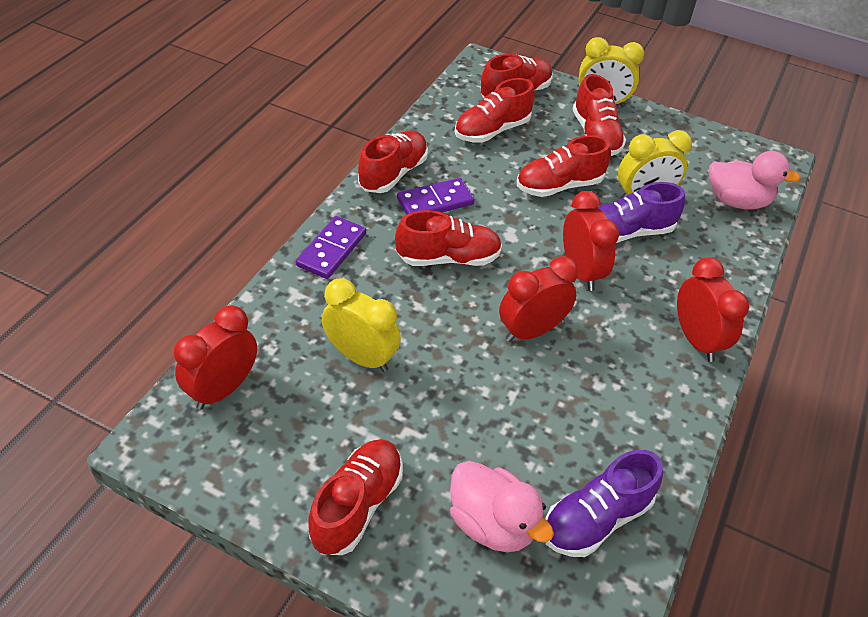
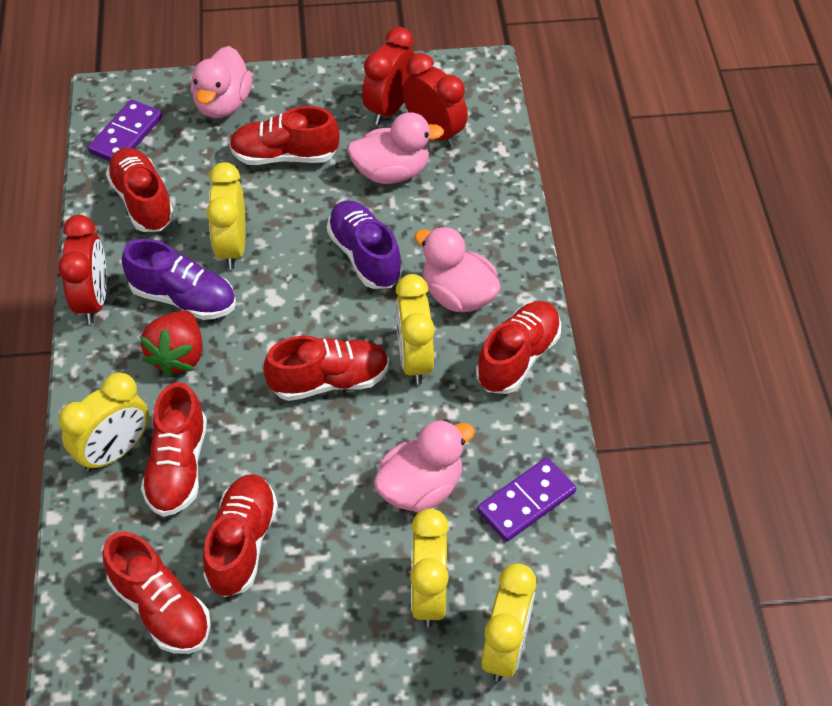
pink duck: 2 -> 4
red clock: 4 -> 3
red strawberry: 0 -> 1
yellow clock: 3 -> 5

